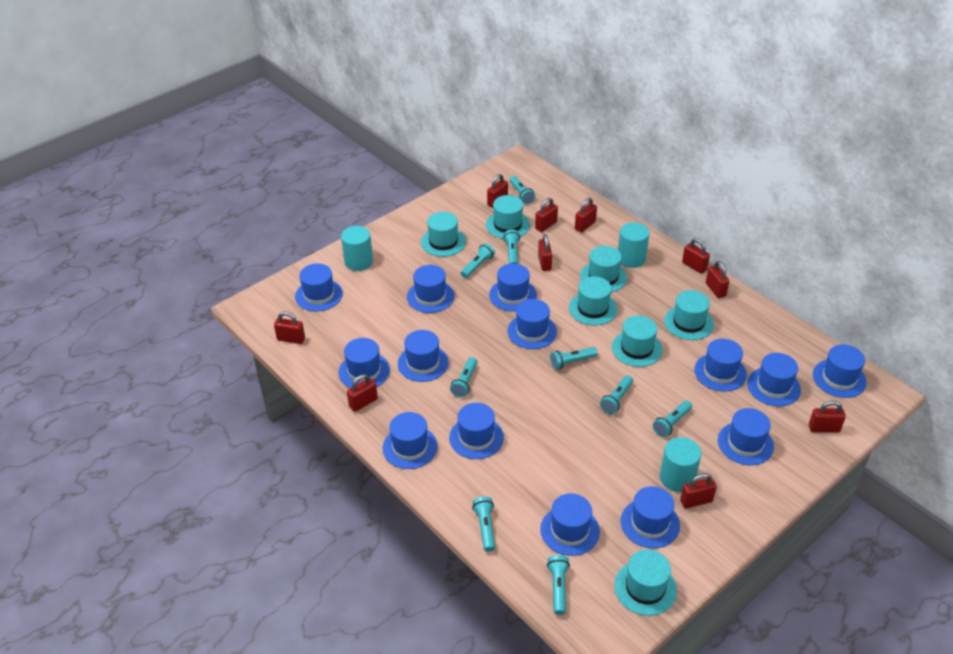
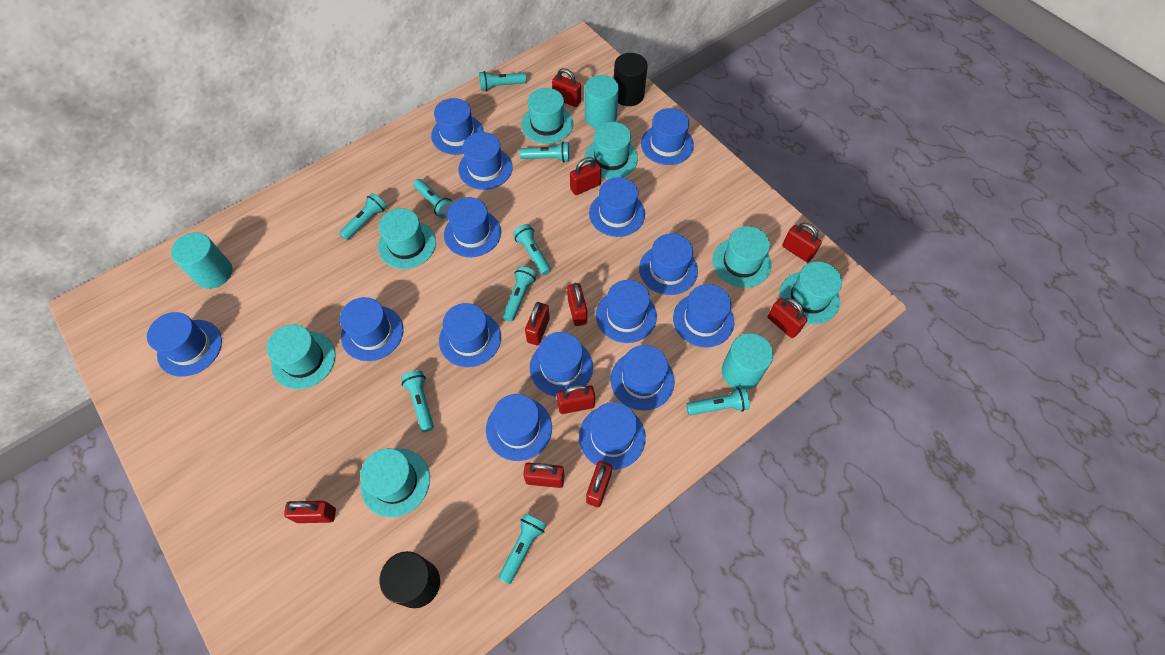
black cylinder: 0 -> 2
blue hat: 14 -> 15

